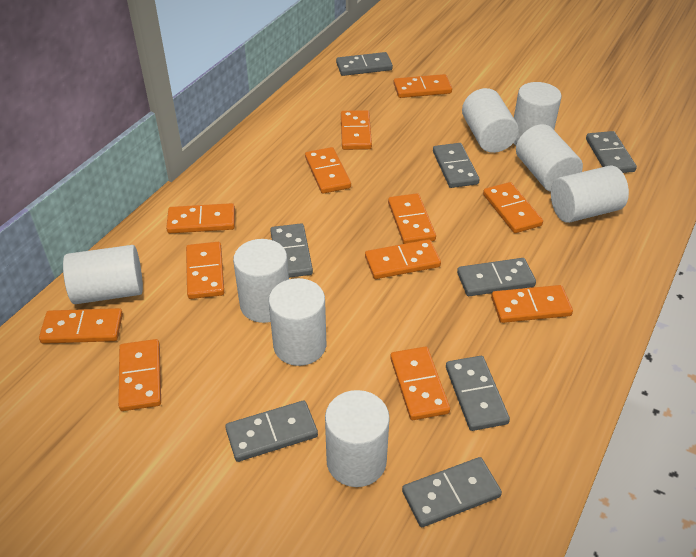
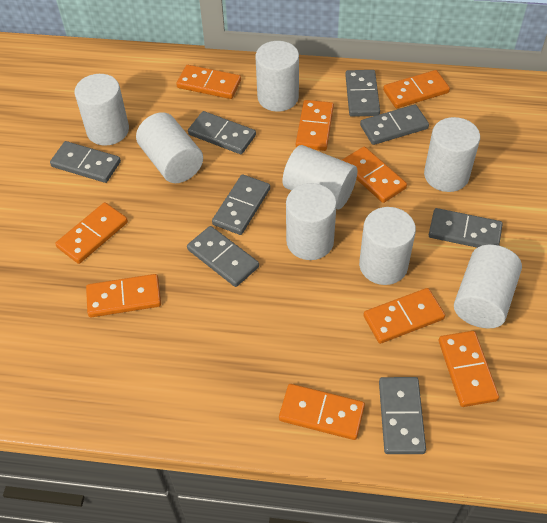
orange domino: 12 -> 9

